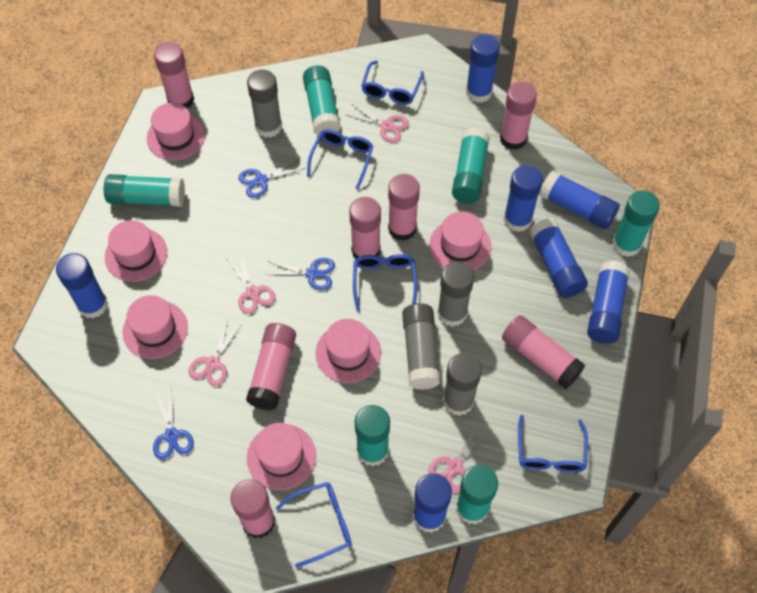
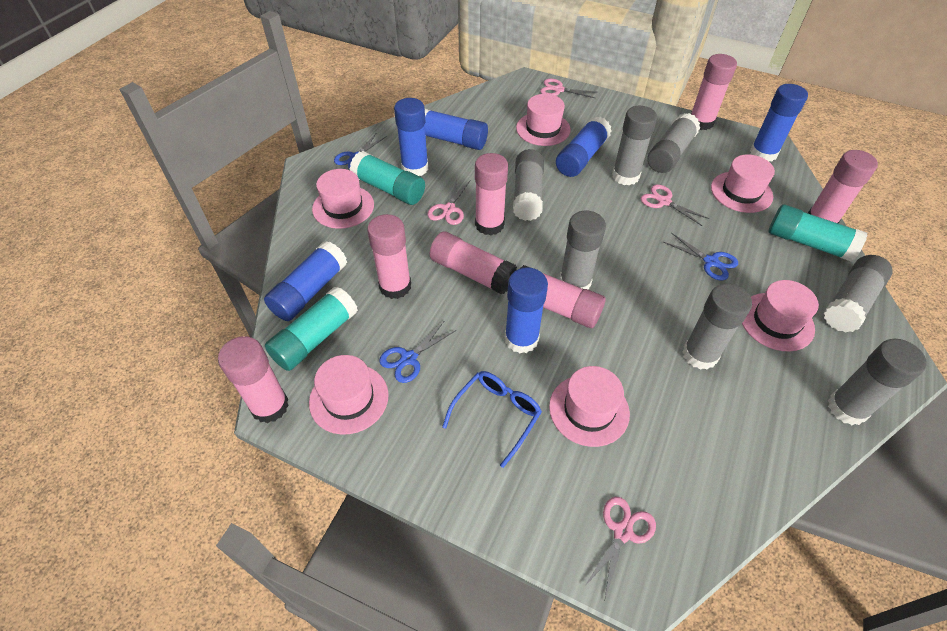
blue glasses: 5 -> 1
blue glue stick: 7 -> 6
grey glue stick: 4 -> 7
turquoise glue stick: 6 -> 3

